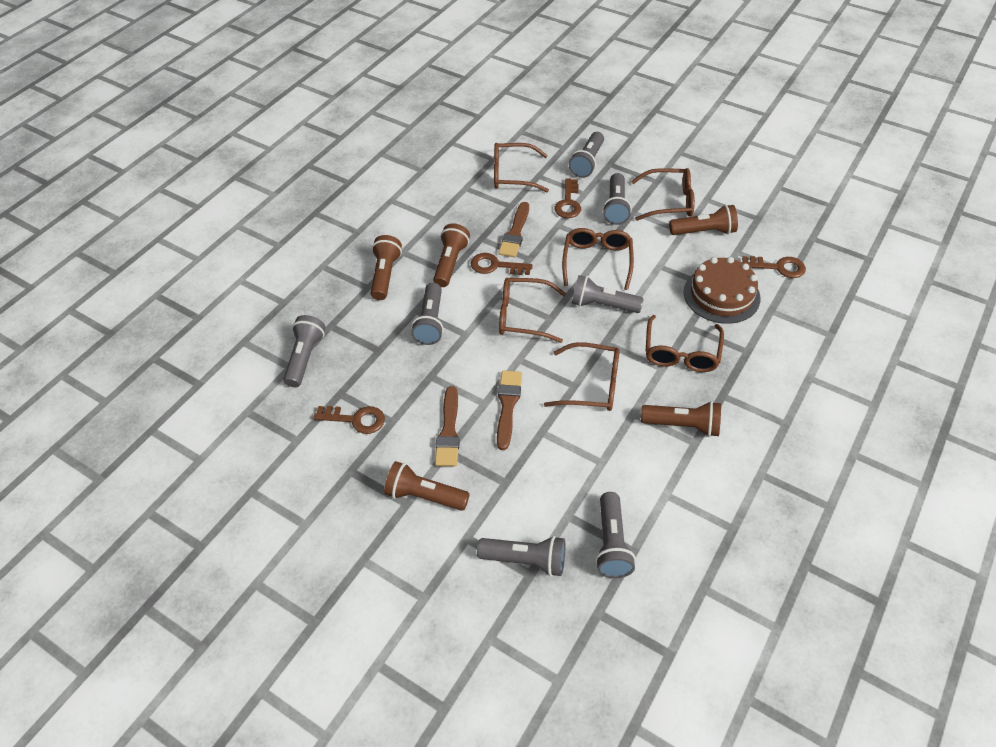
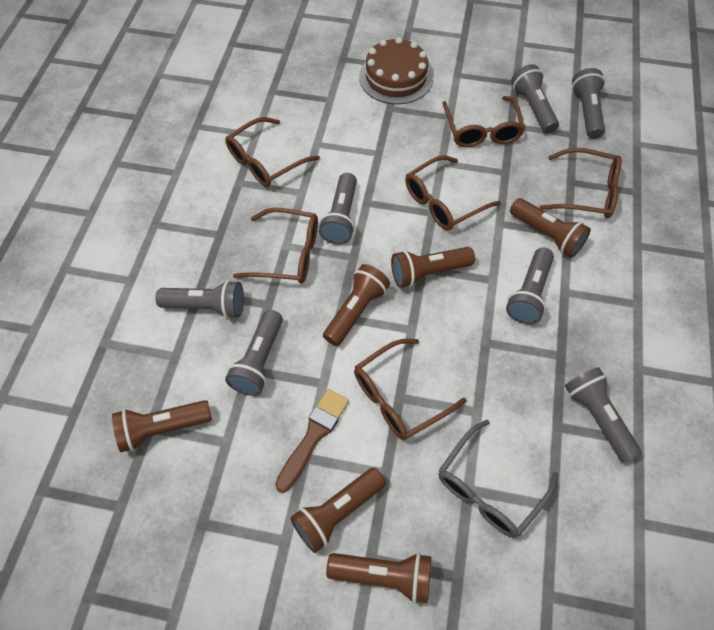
brown brush: 3 -> 1
brown flashlight: 5 -> 6
brown key: 4 -> 0
grey glasses: 0 -> 1

